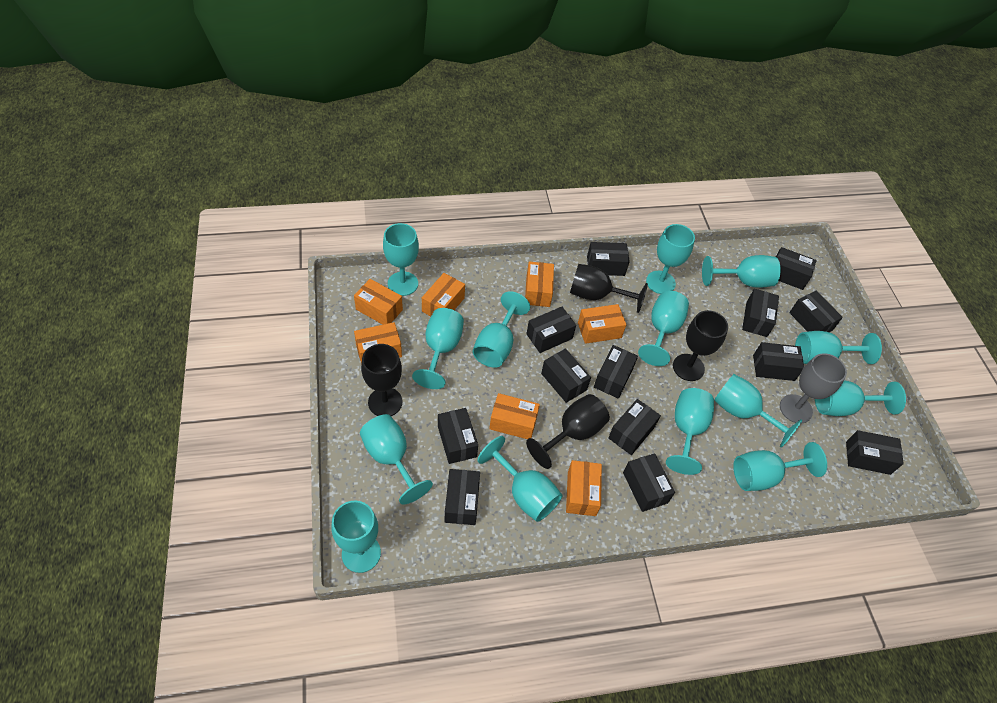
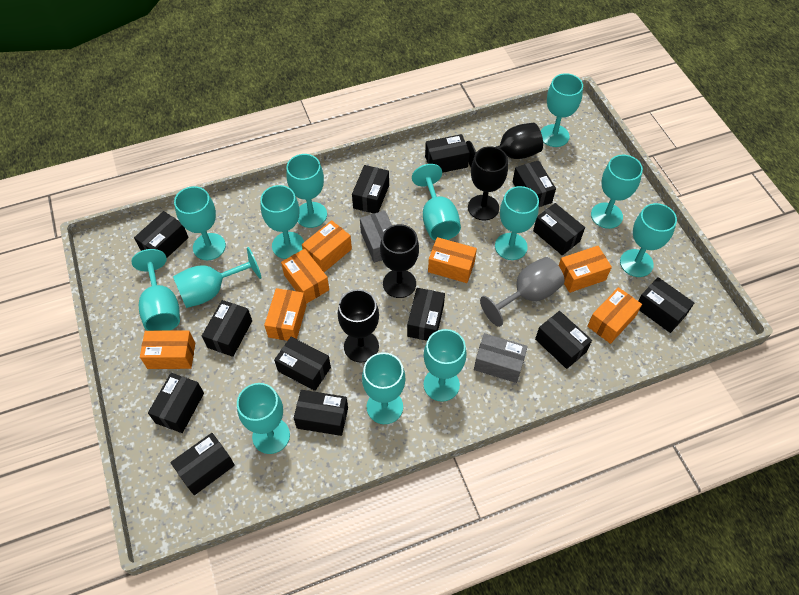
grey box: 0 -> 2
turquoise goblet: 14 -> 13

